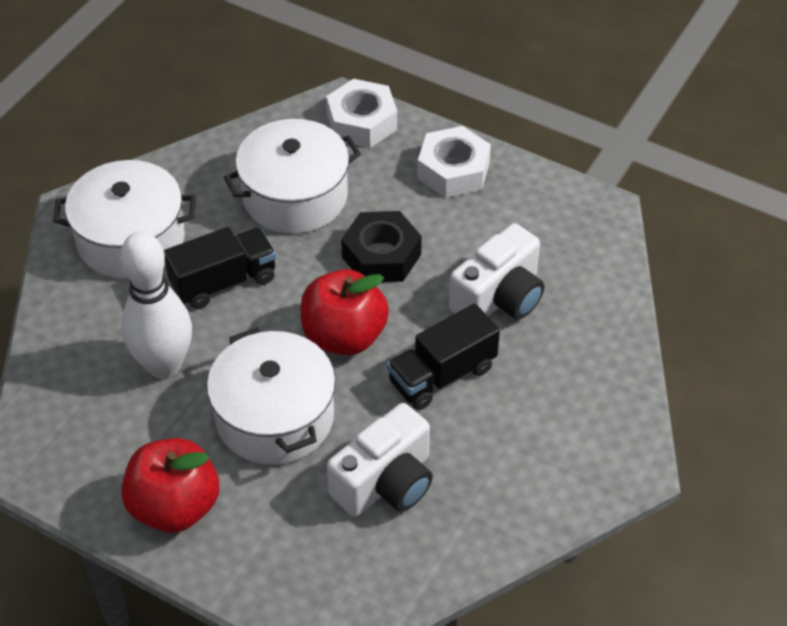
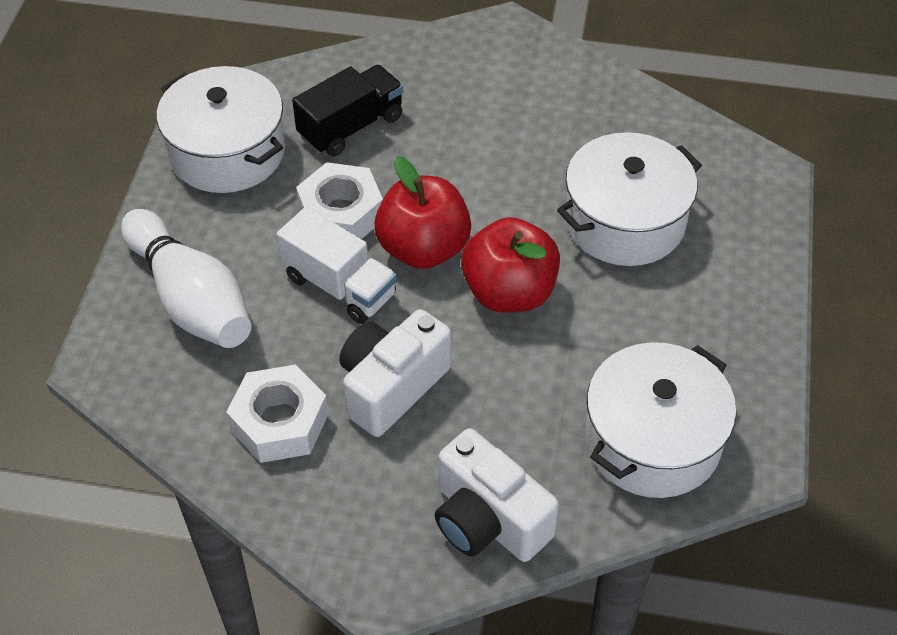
black nut: 1 -> 0
black truck: 2 -> 1
white truck: 0 -> 1

